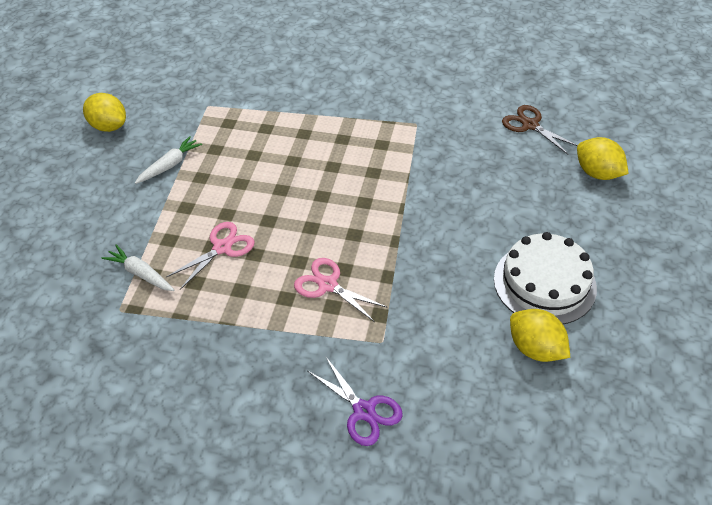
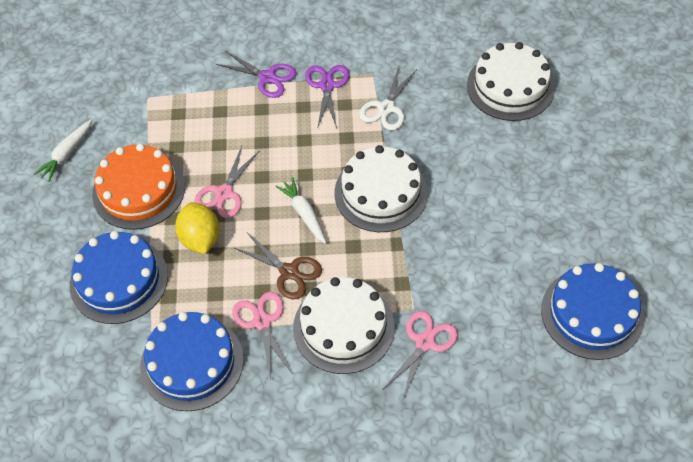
blue cake: 0 -> 3
orange cake: 0 -> 1
pink scissors: 2 -> 3
purple scissors: 1 -> 2
white cake: 1 -> 3
white scissors: 0 -> 1
yellow lemon: 3 -> 1

